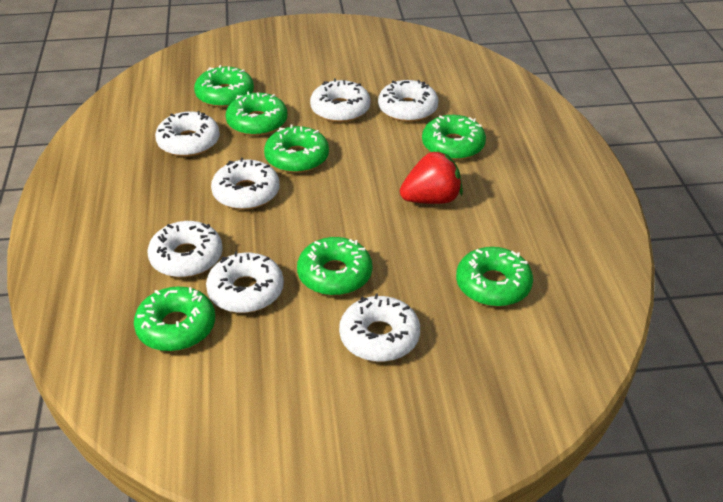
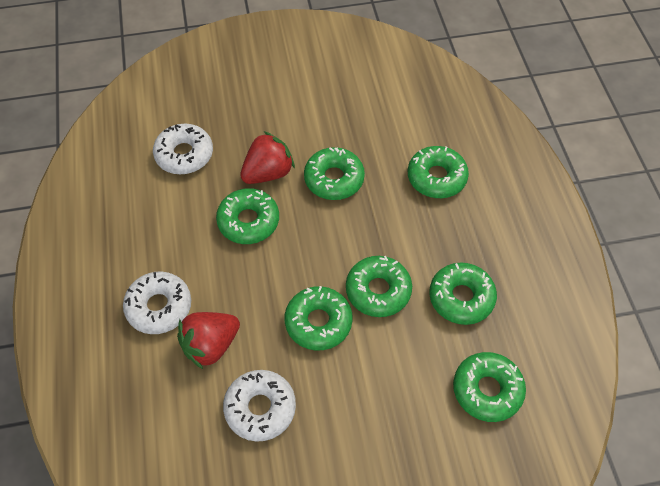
red strawberry: 1 -> 2
white donut: 7 -> 3

